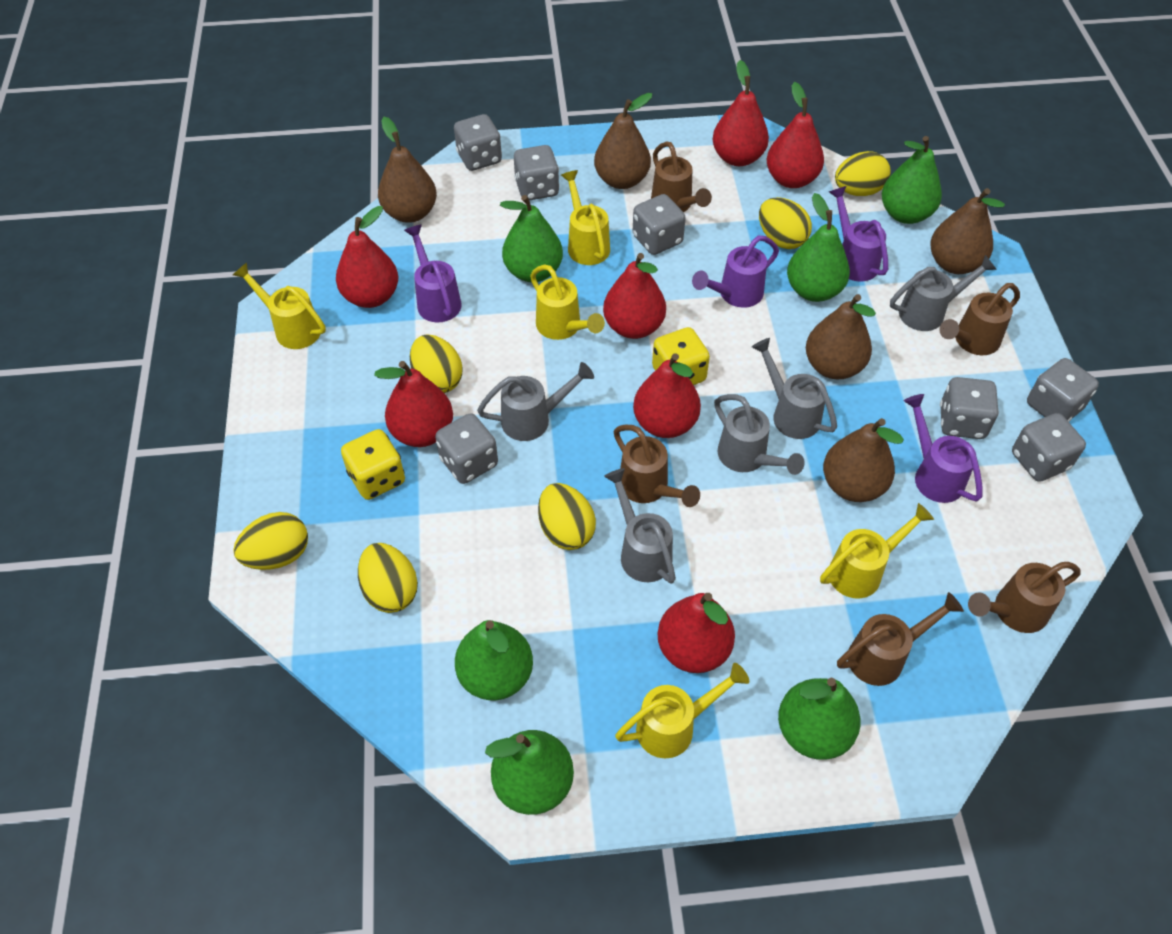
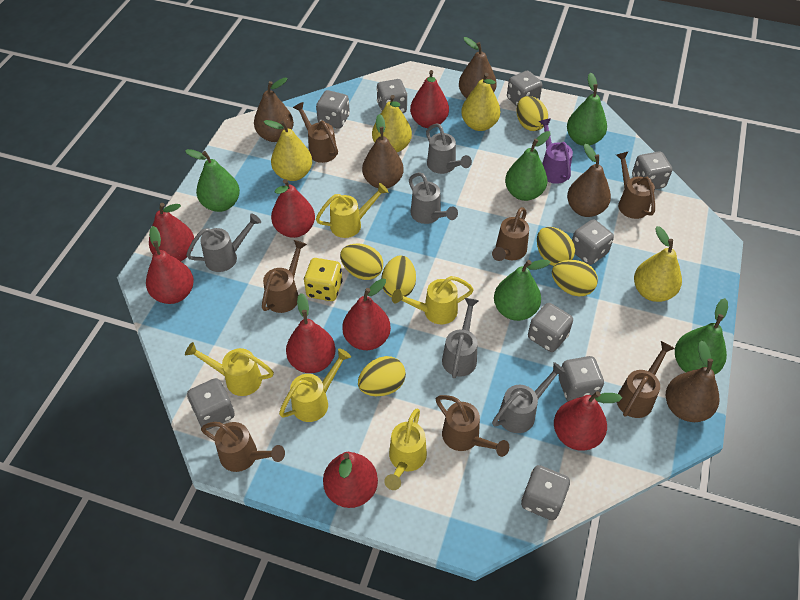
brown watering can: 5 -> 7
green pear: 6 -> 5
grey dice: 7 -> 9
purple watering can: 4 -> 1
red pear: 7 -> 8
yellow dice: 2 -> 1
yellow pear: 0 -> 4

